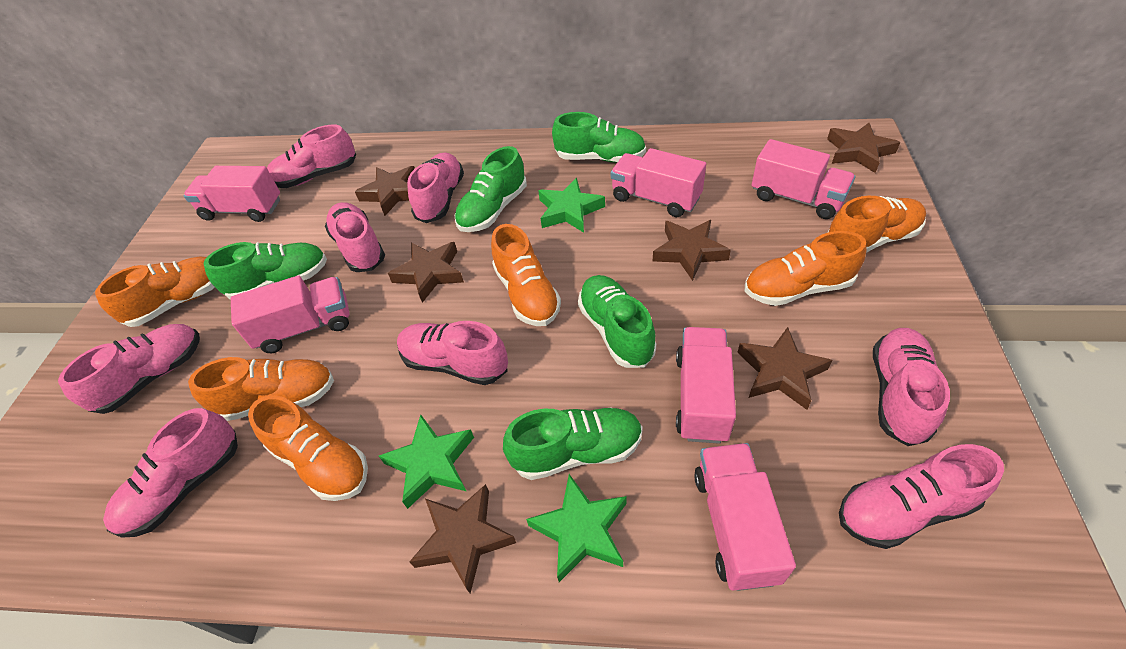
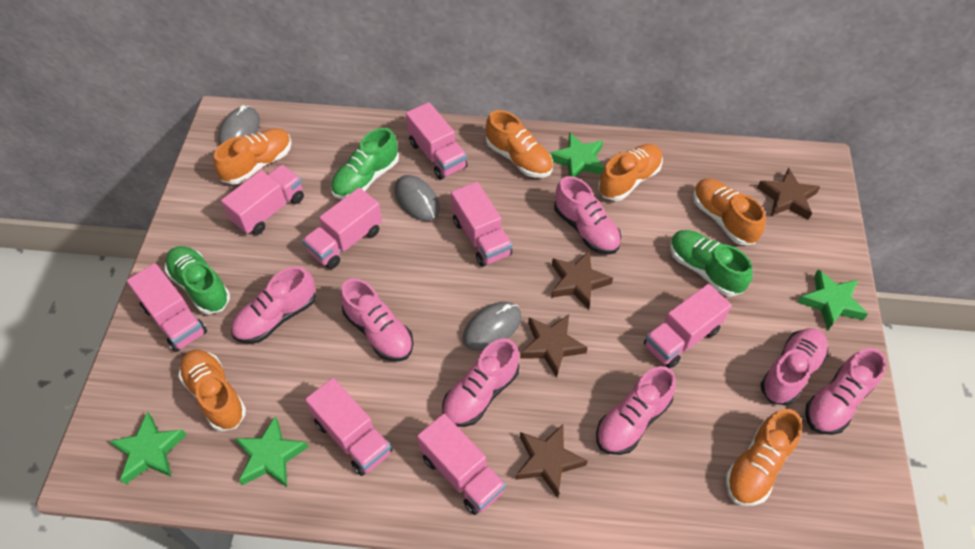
brown star: 6 -> 4
green shoe: 5 -> 3
green star: 3 -> 4
grey mouse: 0 -> 3
pink shoe: 8 -> 7
pink truck: 6 -> 8

